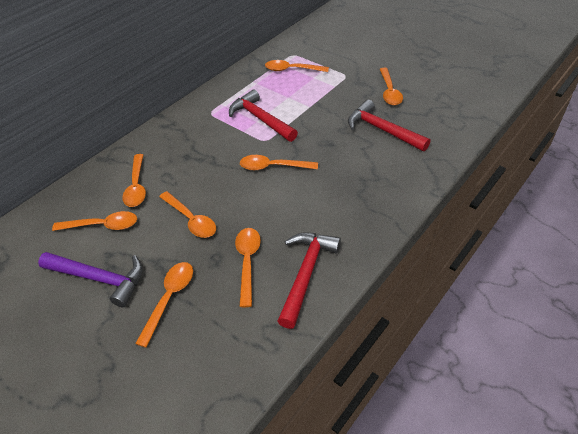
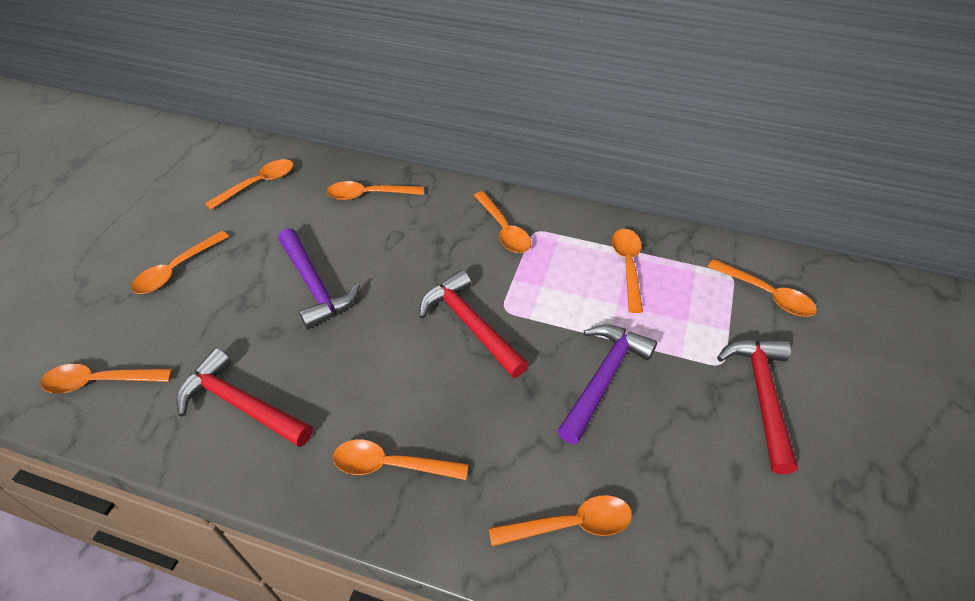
orange spoon: 8 -> 9
purple hammer: 1 -> 2

